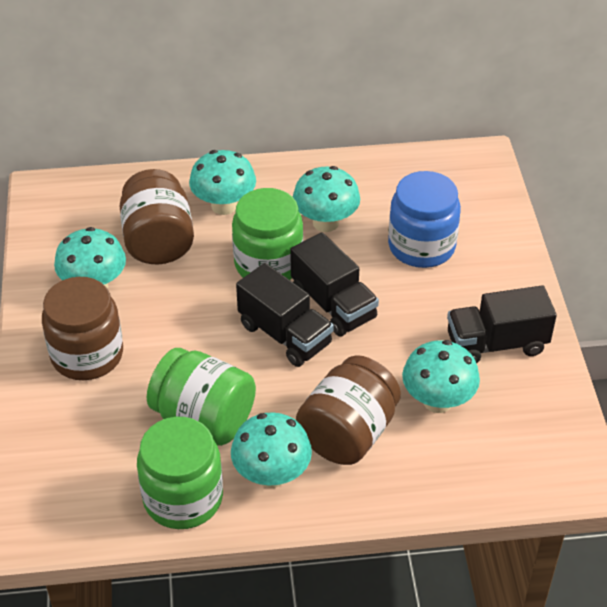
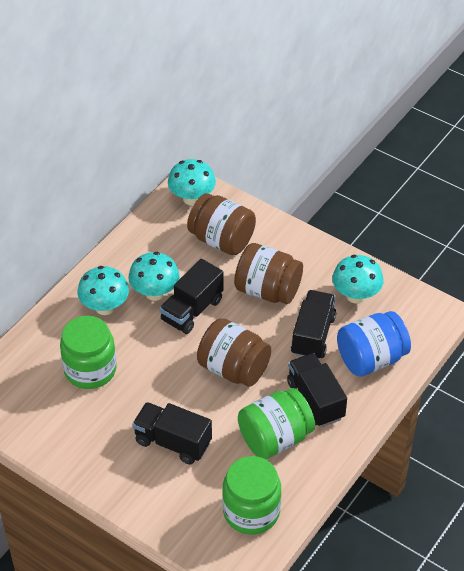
black truck: 3 -> 4
turquoise mushroom: 5 -> 4

